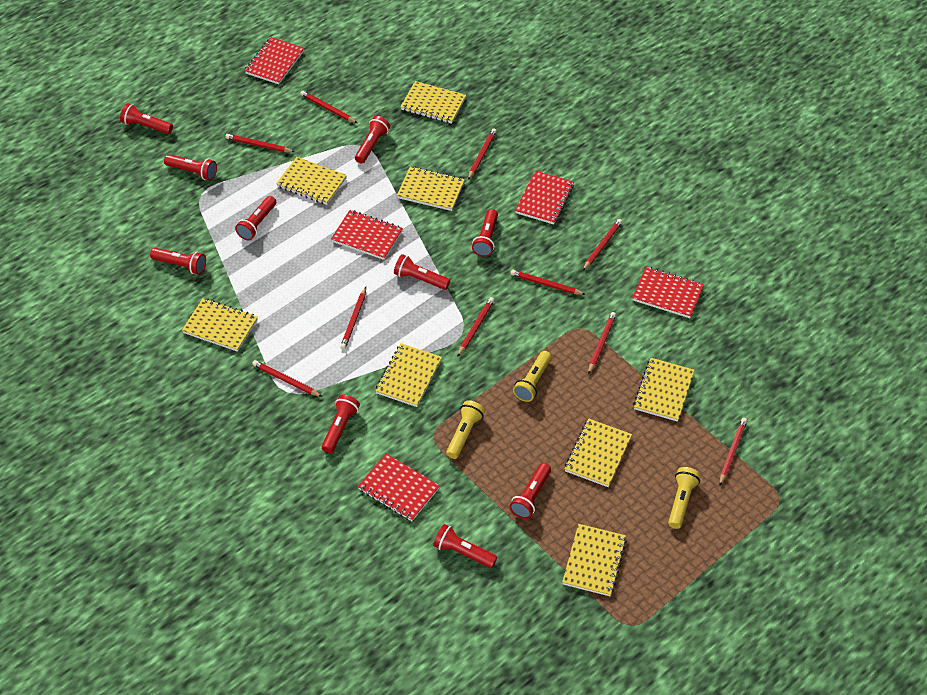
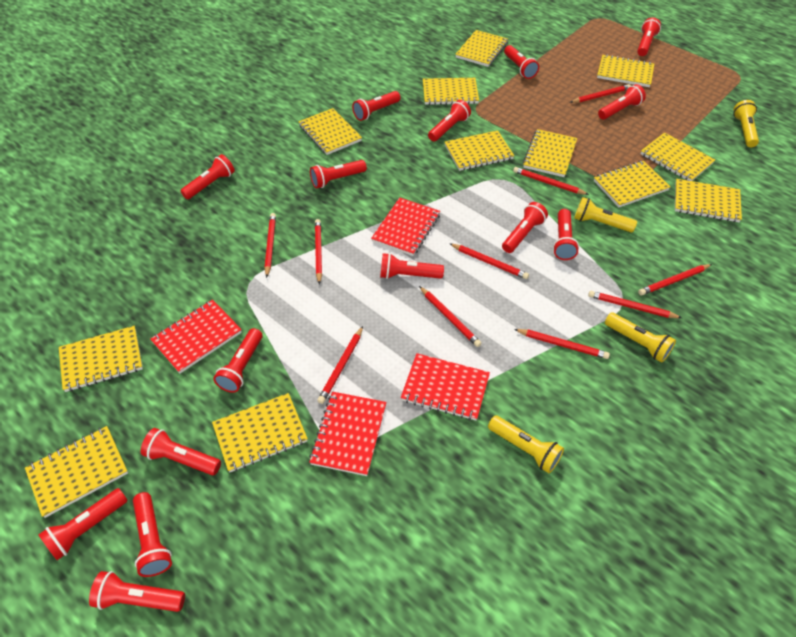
red flashlight: 10 -> 15
red notebook: 5 -> 4
yellow flashlight: 3 -> 4
yellow notebook: 8 -> 12

